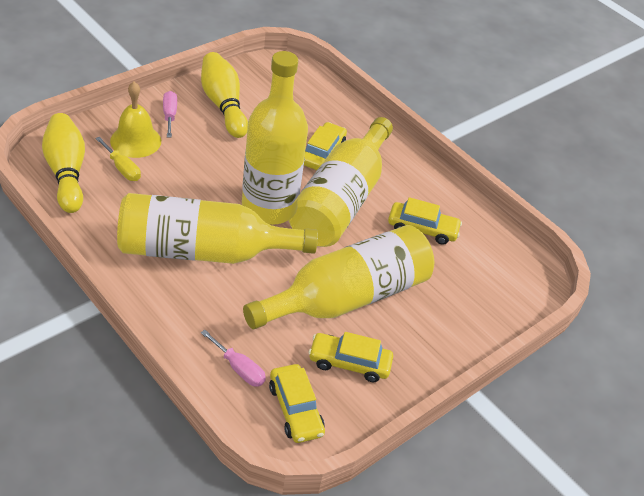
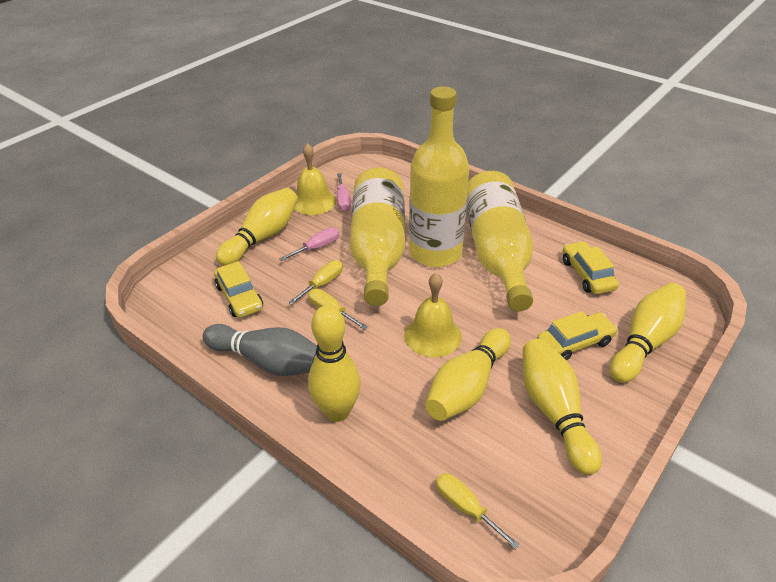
grey bowling pin: 0 -> 1
yellow bell: 1 -> 2
yellow bottle: 4 -> 3
yellow bowling pin: 2 -> 5
yellow car: 4 -> 3
yellow screwdriver: 1 -> 3

